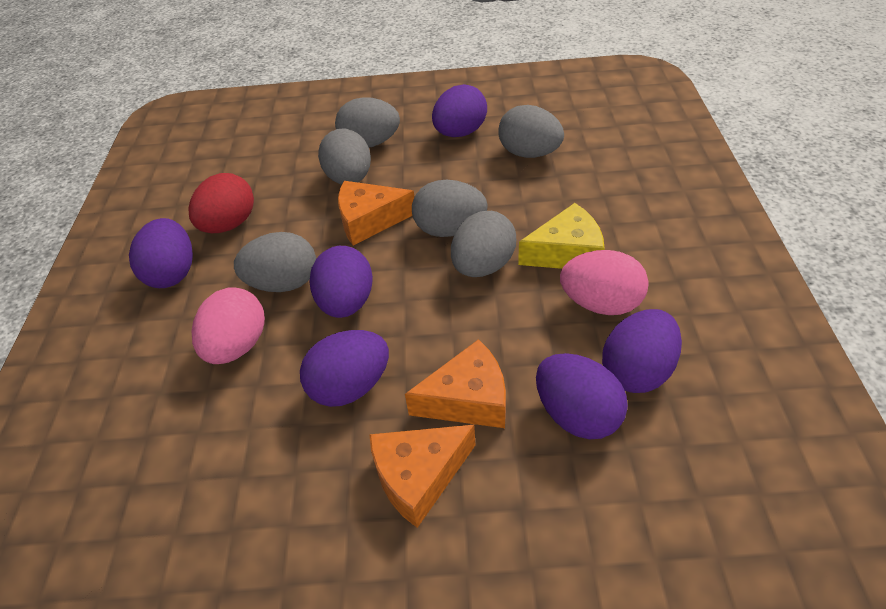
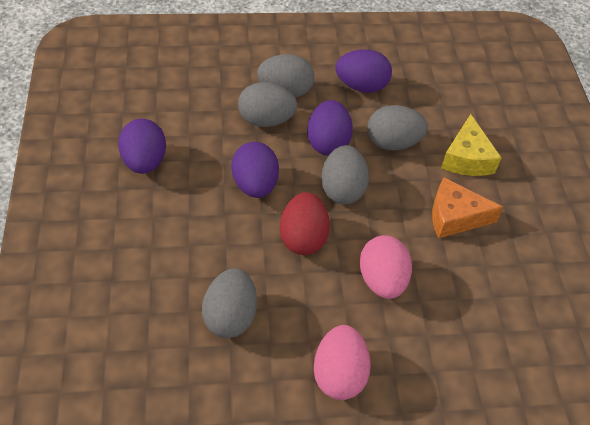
grey egg: 6 -> 5
orange cheese: 3 -> 1
purple egg: 6 -> 4

